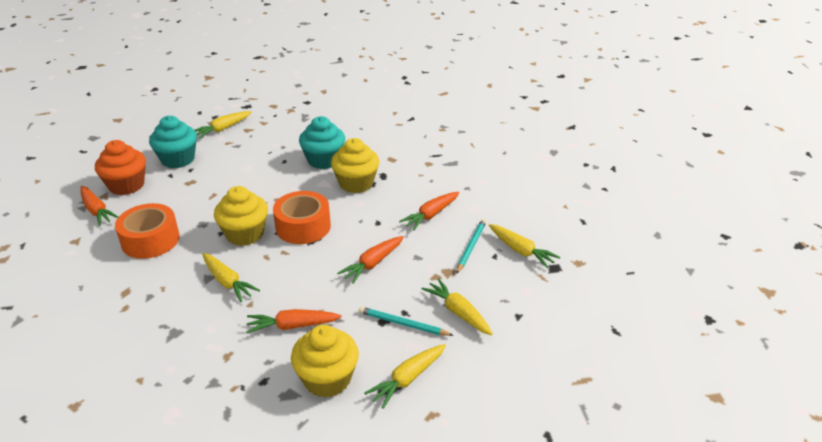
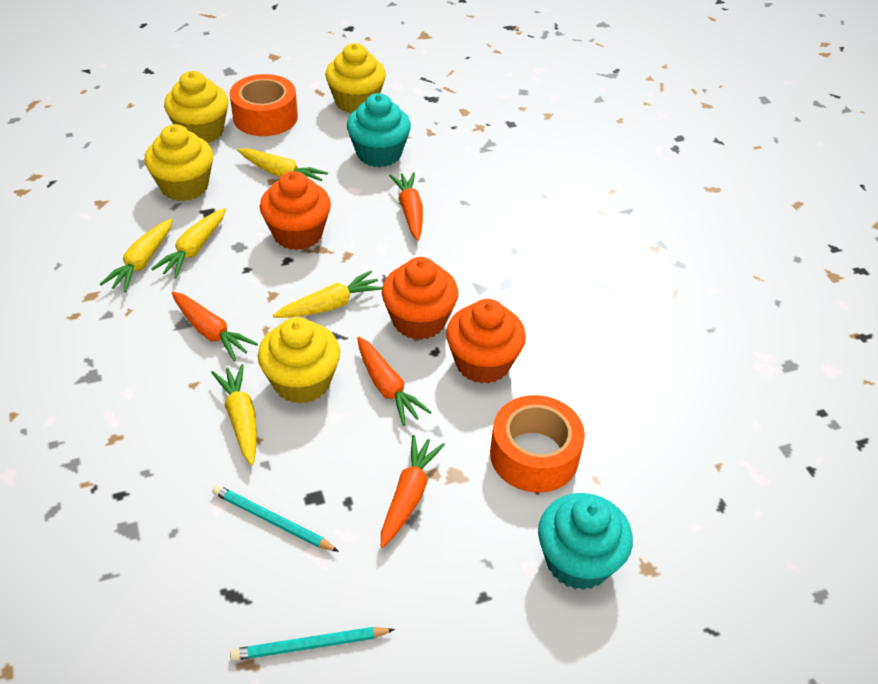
orange cupcake: 1 -> 3
yellow cupcake: 3 -> 4

